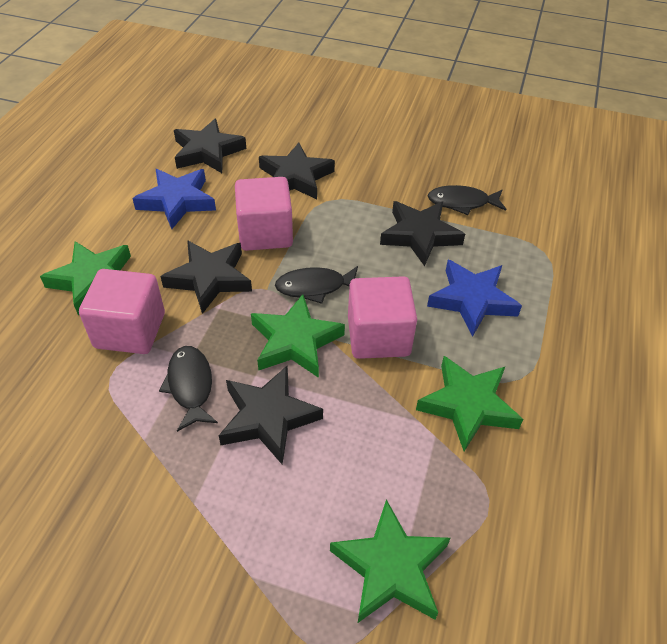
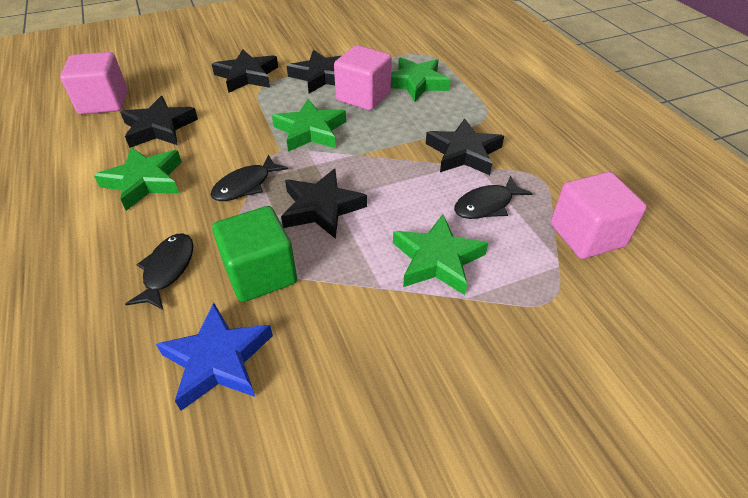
blue star: 2 -> 1
green cube: 0 -> 1

